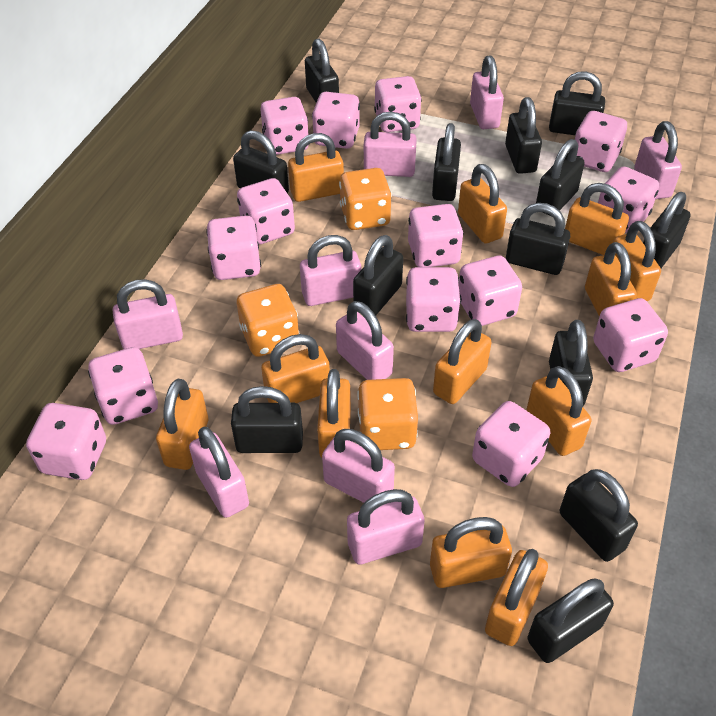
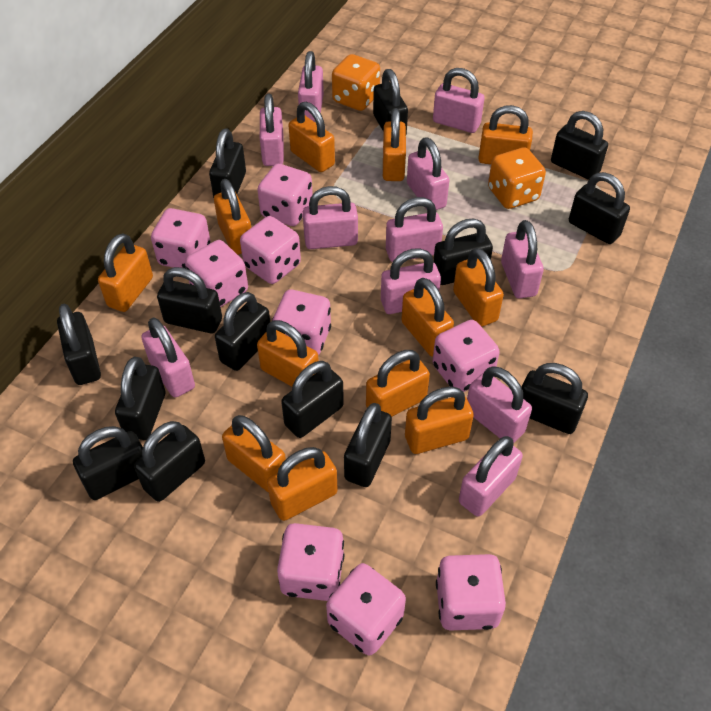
black padlock: 13 -> 14
orange dice: 3 -> 2
pink dice: 14 -> 9
pink padlock: 9 -> 11

